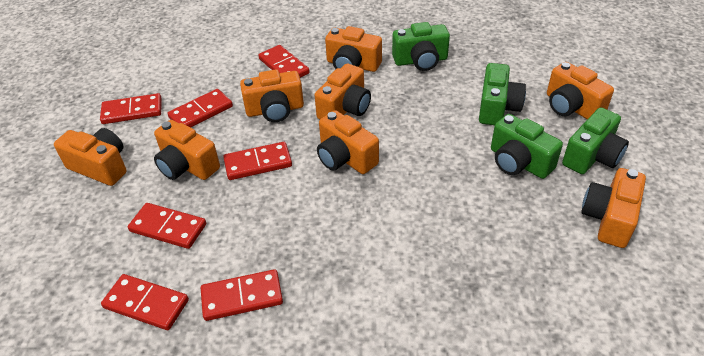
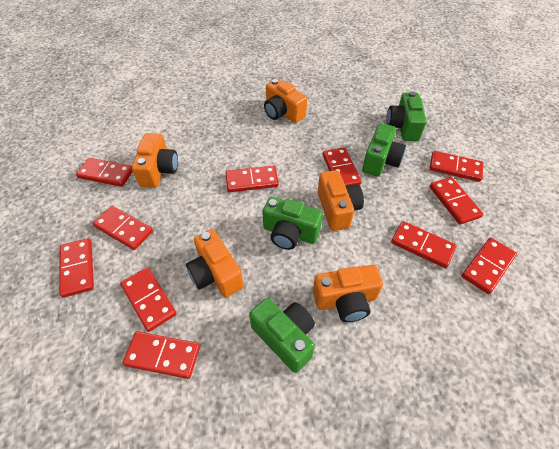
orange camera: 8 -> 5
red domino: 7 -> 11

